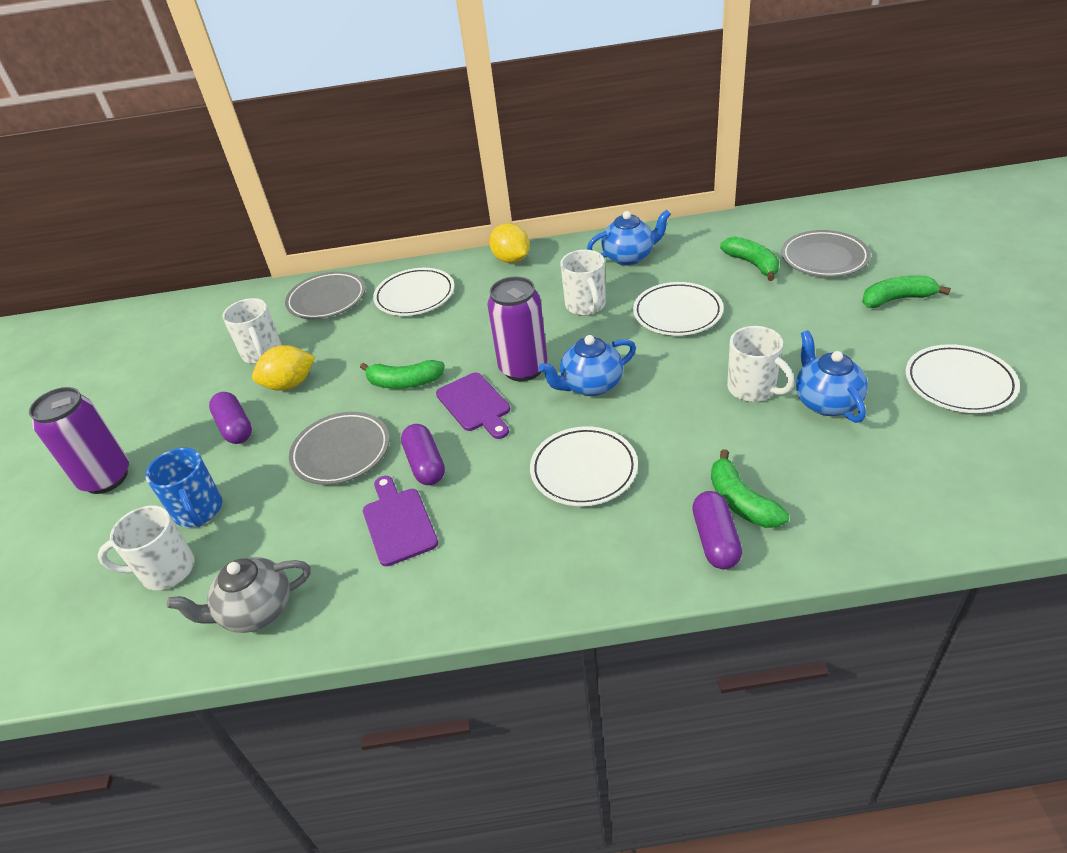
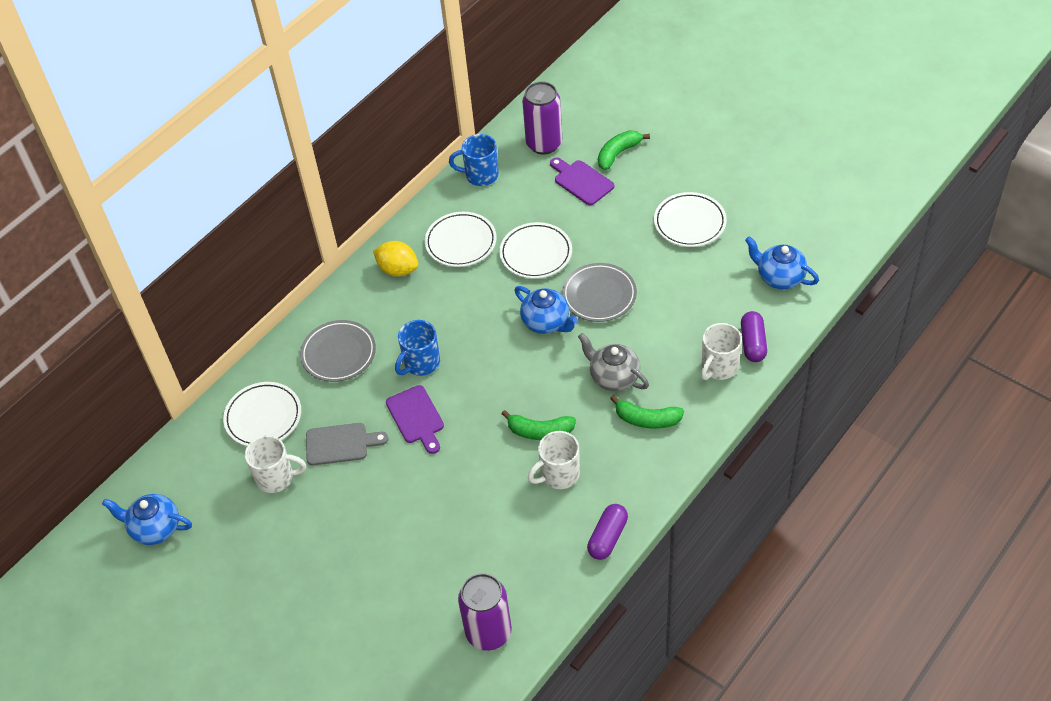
blue mug: 1 -> 2
green banana: 4 -> 3
grey cutting board: 0 -> 1
grey plate: 3 -> 2
purple capsule: 3 -> 2
white mug: 4 -> 3
yellow lemon: 2 -> 1

